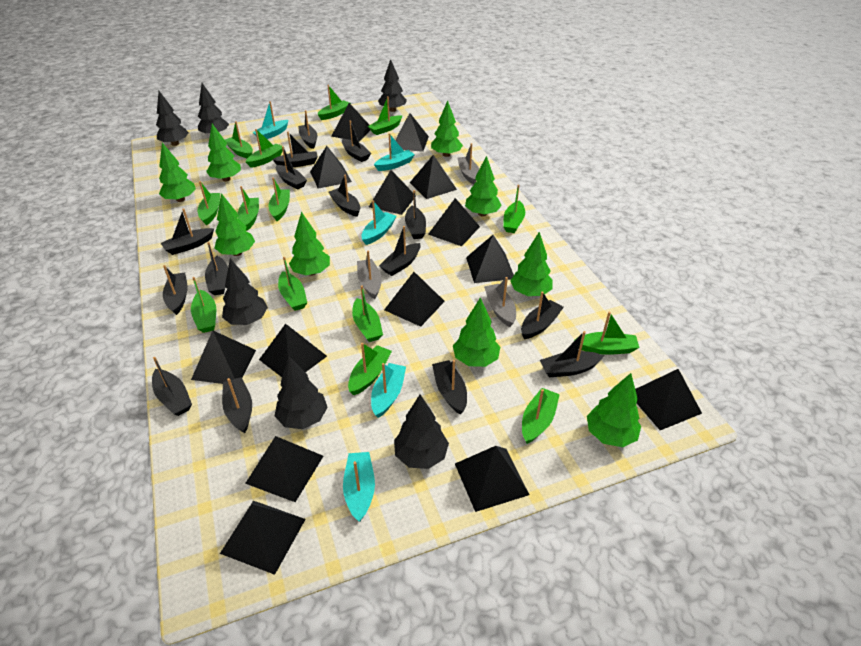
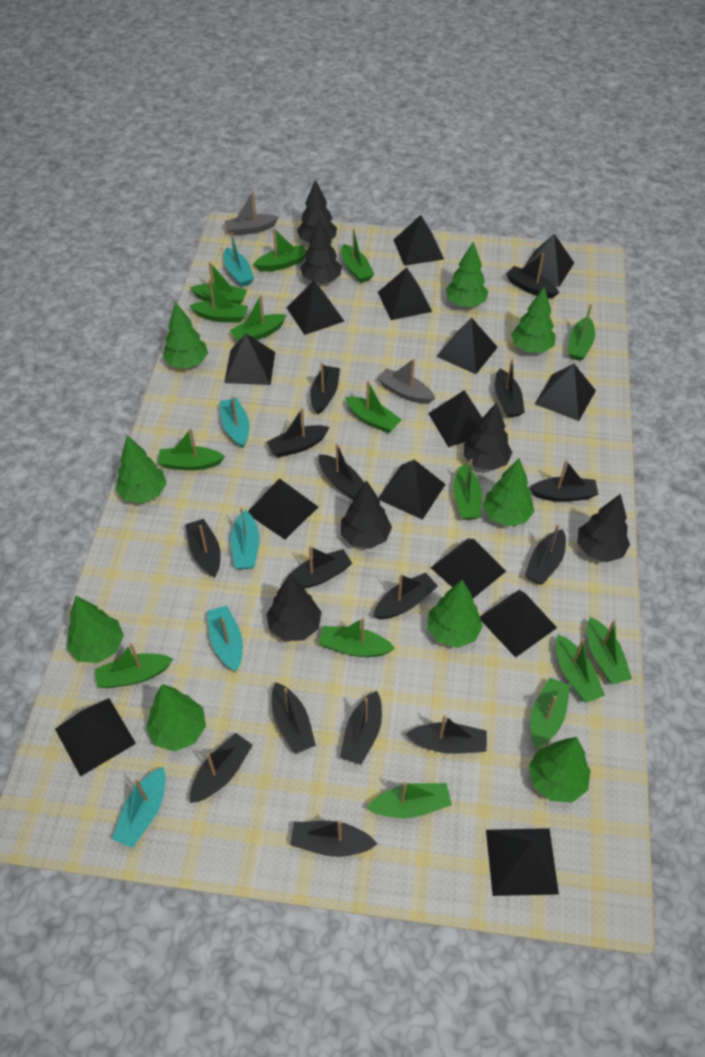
green boat: 14 -> 15
grey boat: 3 -> 2

